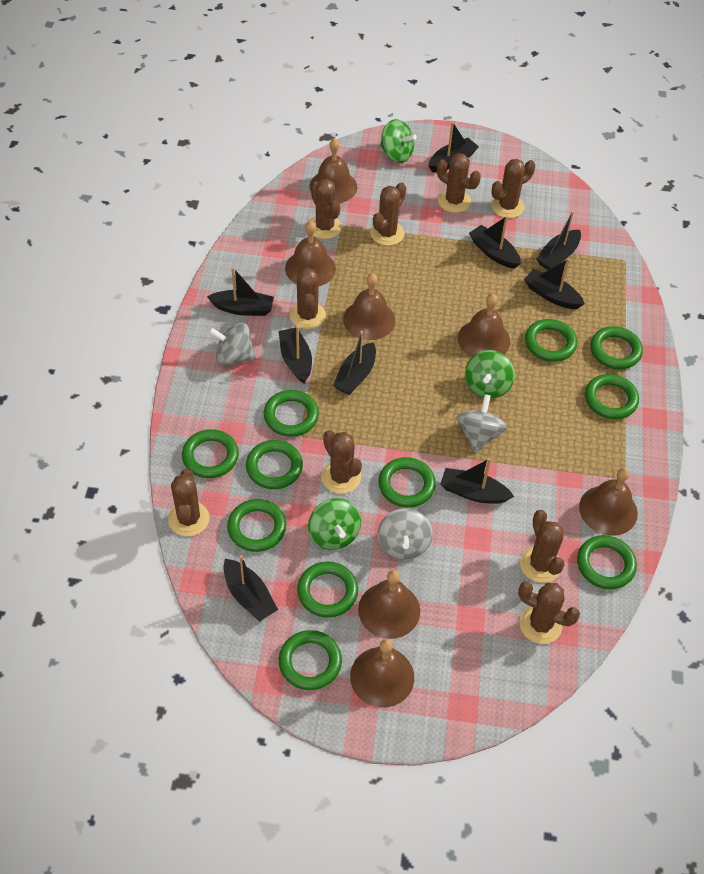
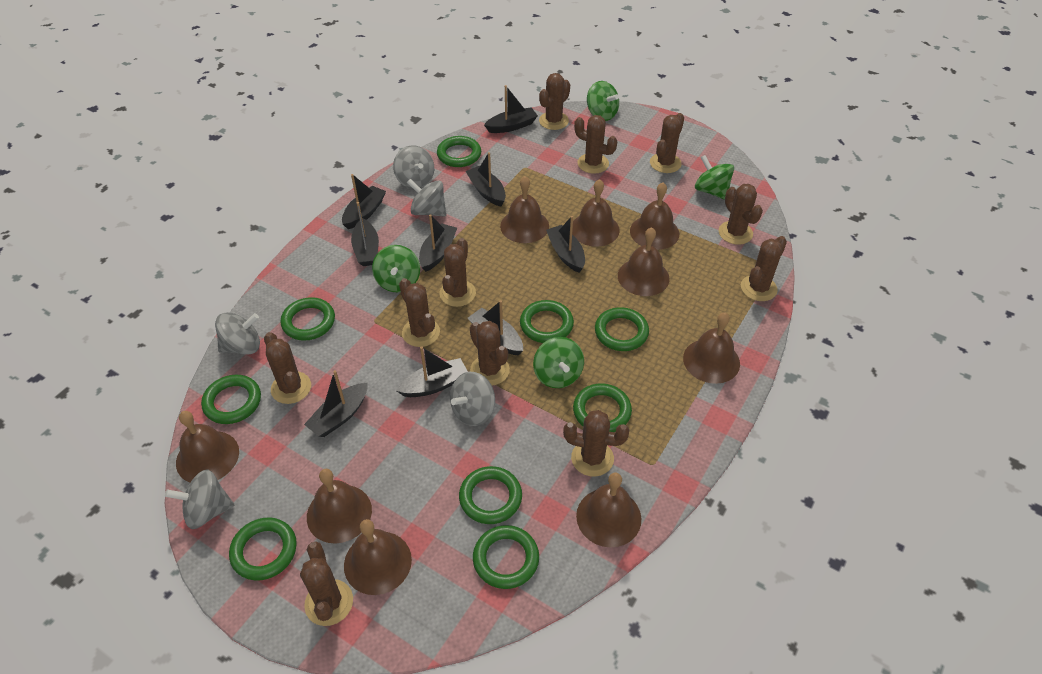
brown bell: 7 -> 9
brown cactus: 9 -> 11
green ring: 11 -> 9
green spinning top: 3 -> 4
grey spinning top: 3 -> 5

